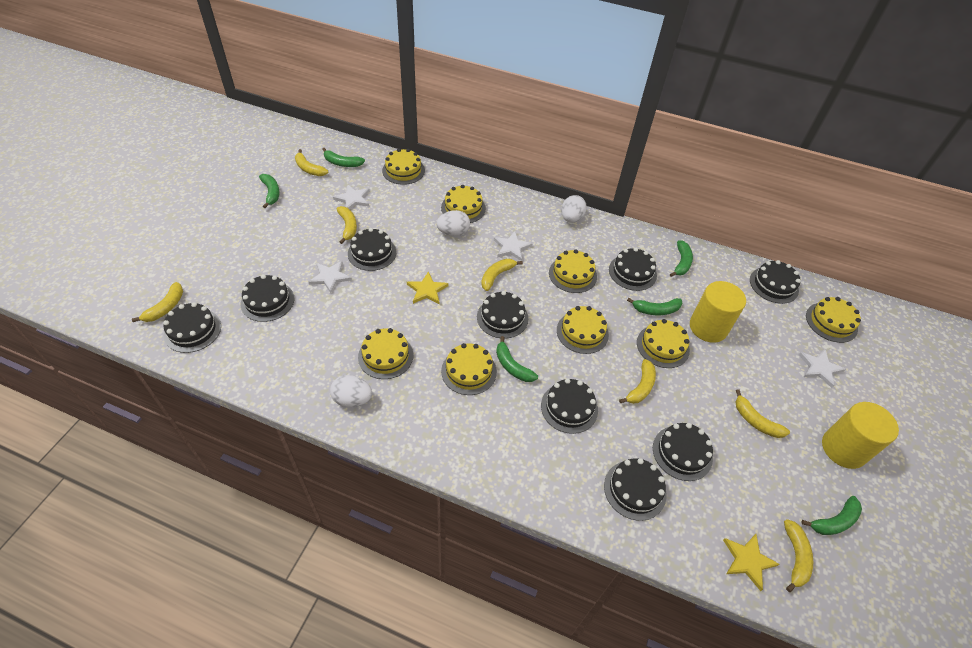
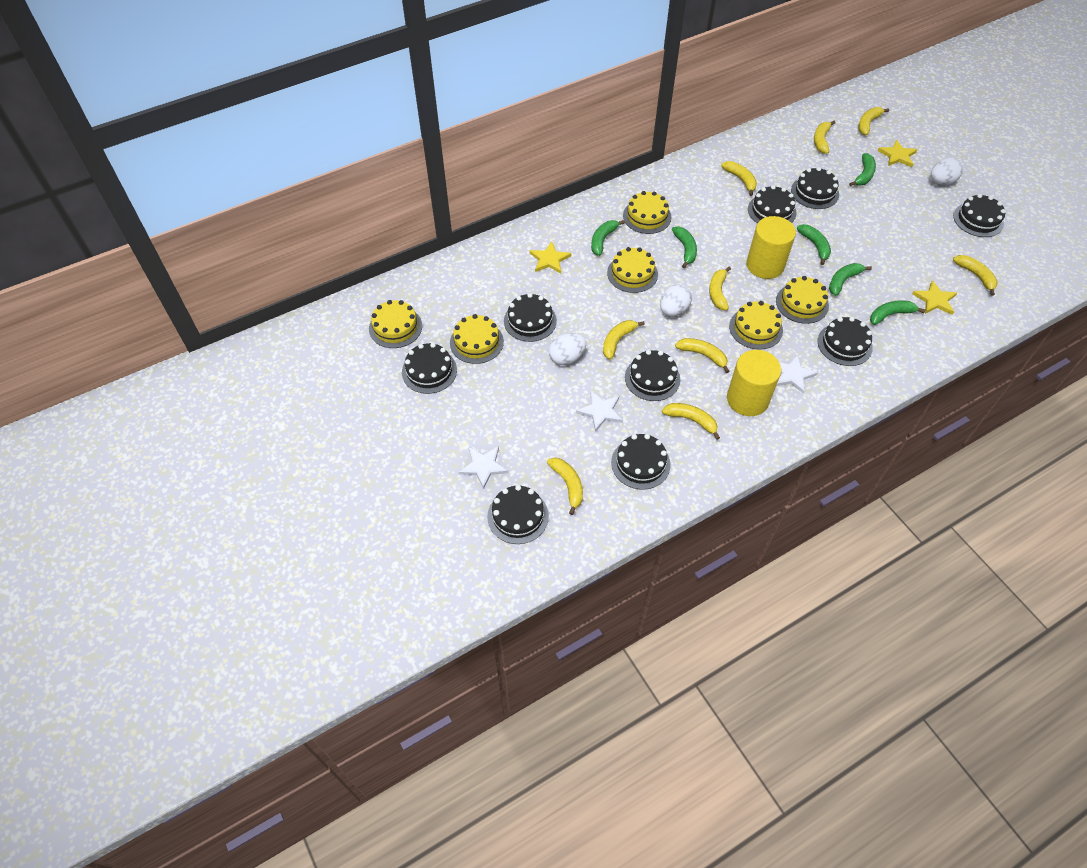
white star: 4 -> 3
yellow banana: 7 -> 9
yellow cake: 8 -> 6
yellow star: 2 -> 3

